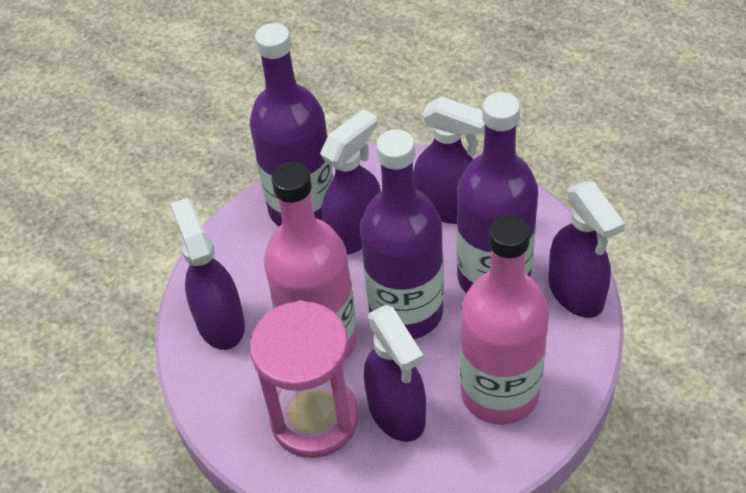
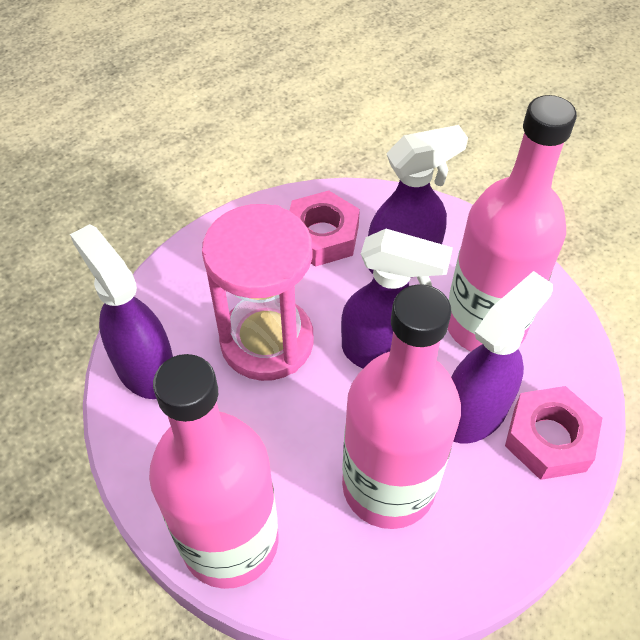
pink bottle: 2 -> 3
pink nut: 0 -> 2
purple bottle: 3 -> 0
purple spray bottle: 5 -> 4

